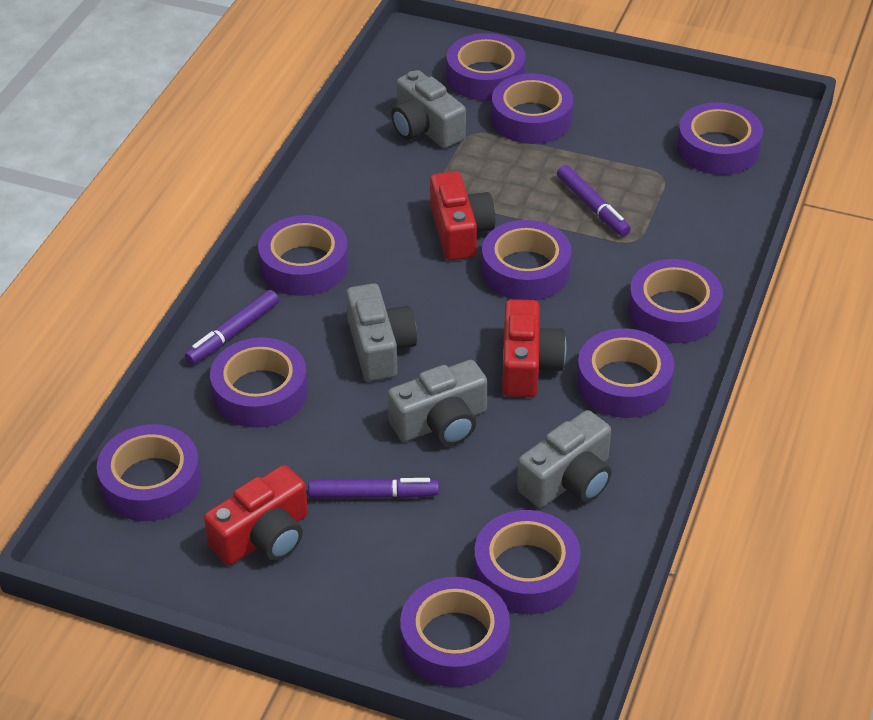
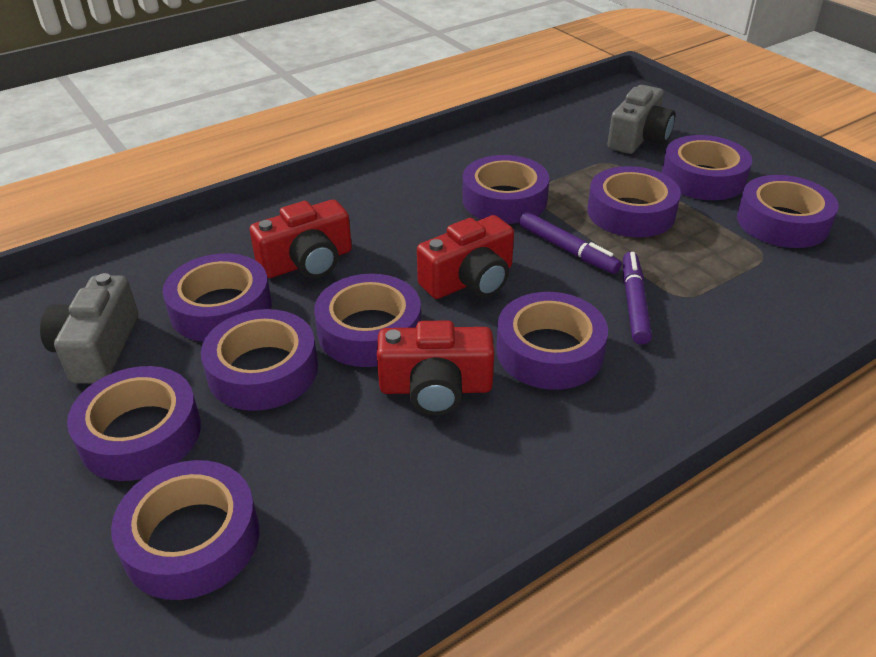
grey camera: 4 -> 2
purple marker: 3 -> 2
purple tape: 11 -> 10

